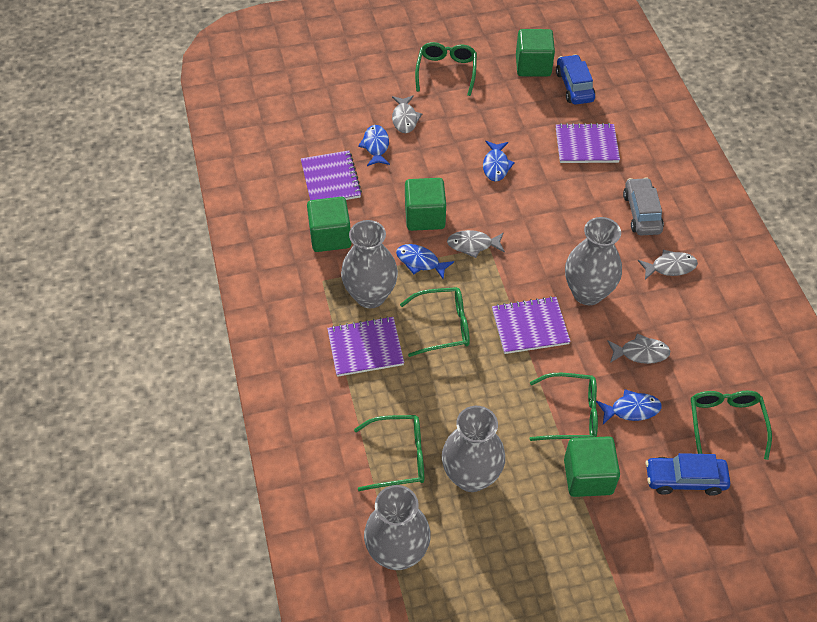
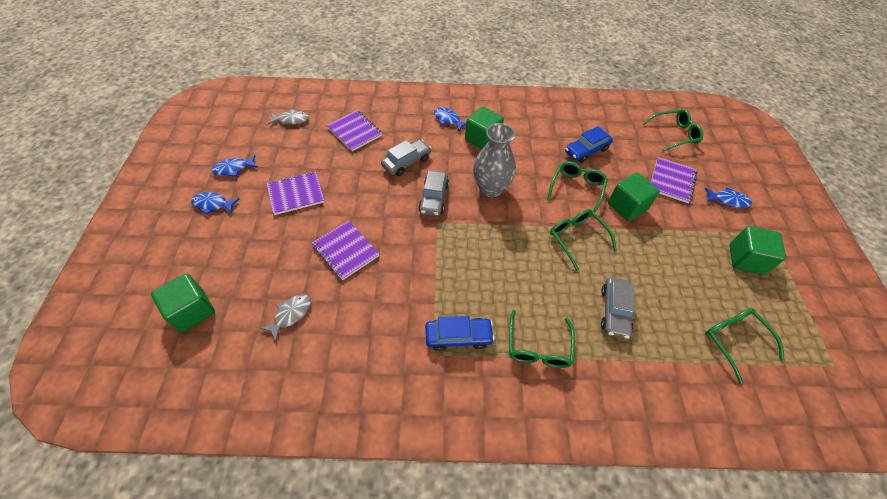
grey car: 1 -> 3
grey fish: 4 -> 2
grey vase: 4 -> 1

